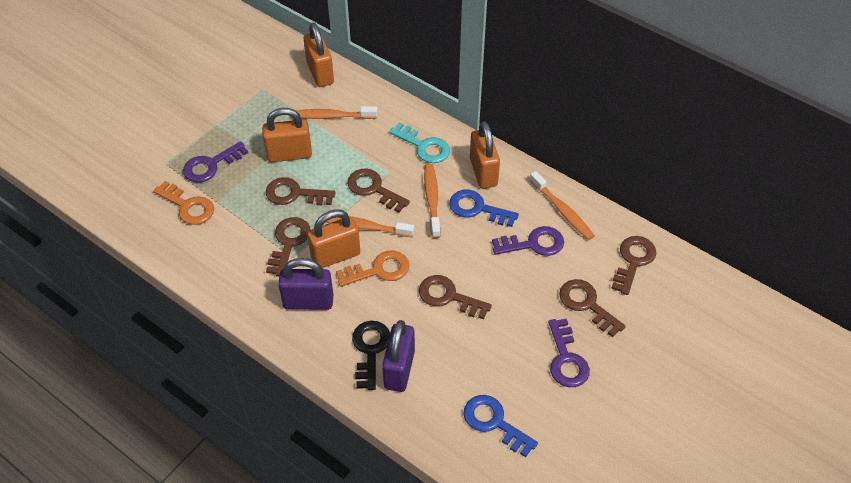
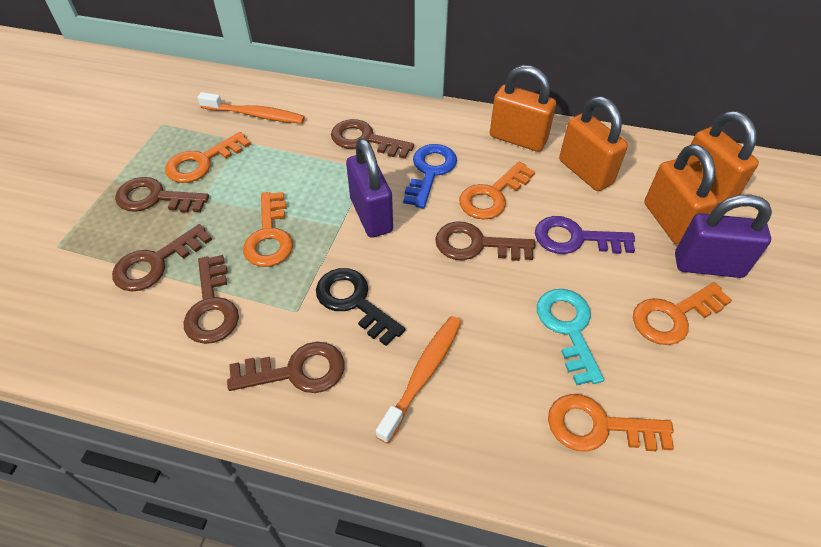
blue key: 2 -> 1
orange key: 2 -> 5
orange toothbrush: 4 -> 2
purple key: 3 -> 1

